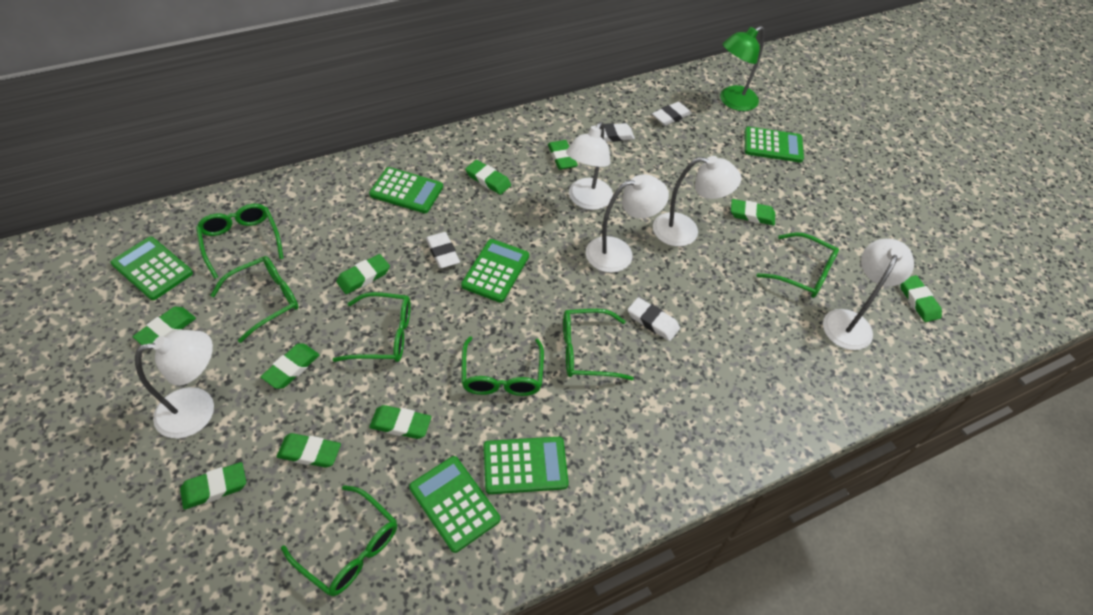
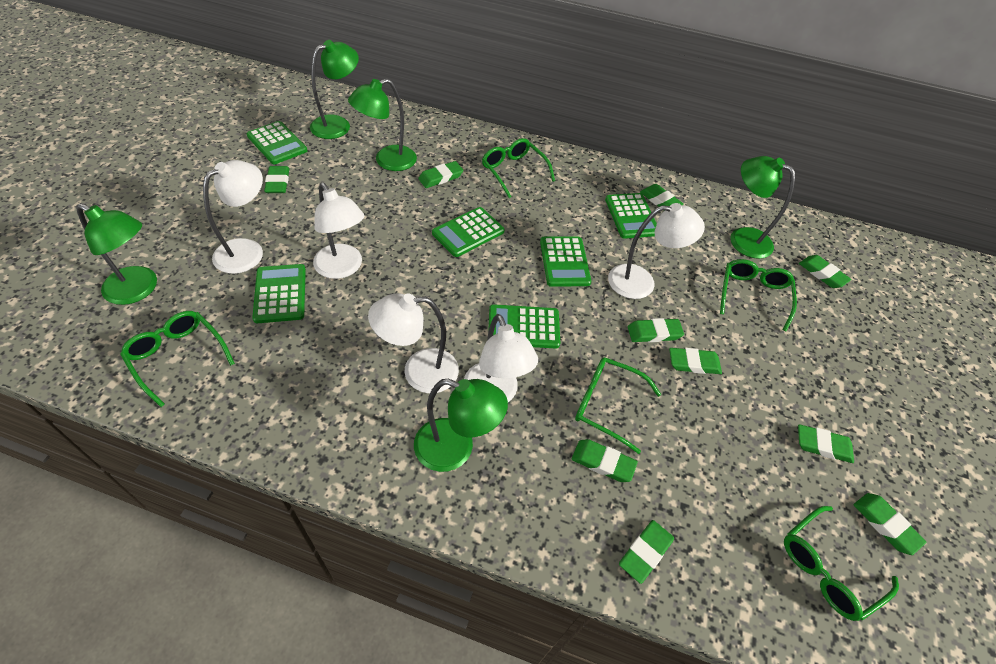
green glasses: 7 -> 5
green lamp: 1 -> 5
white eraser: 4 -> 0

